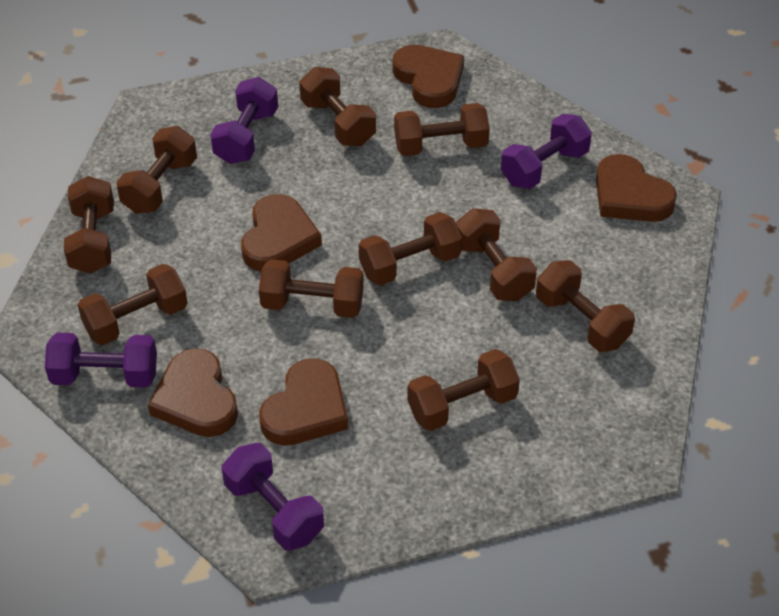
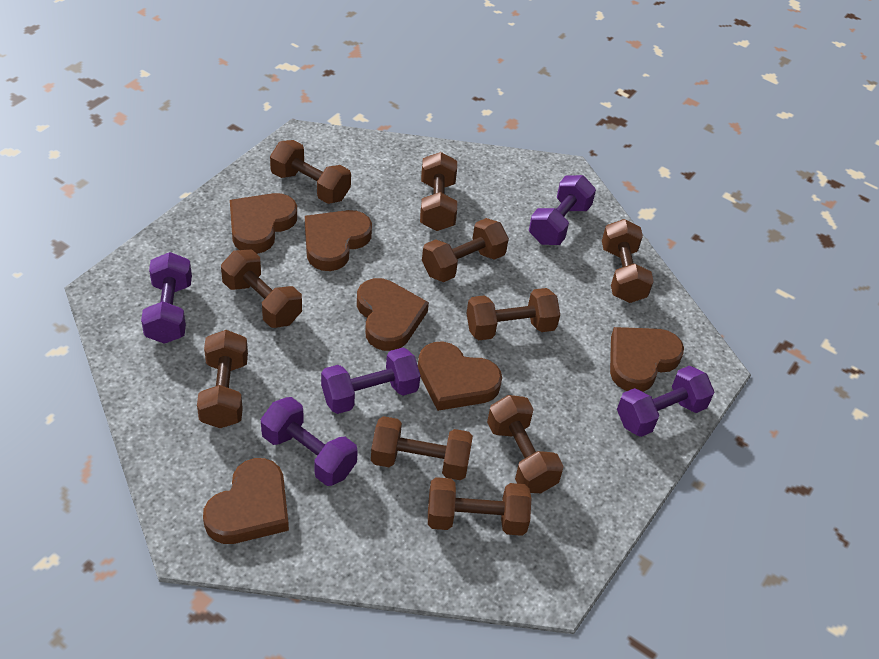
brown heart: 5 -> 6
purple dumbbell: 4 -> 5

